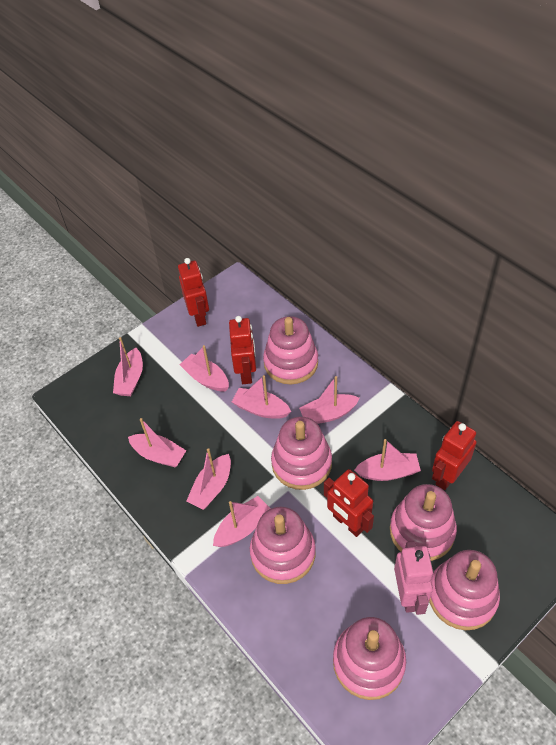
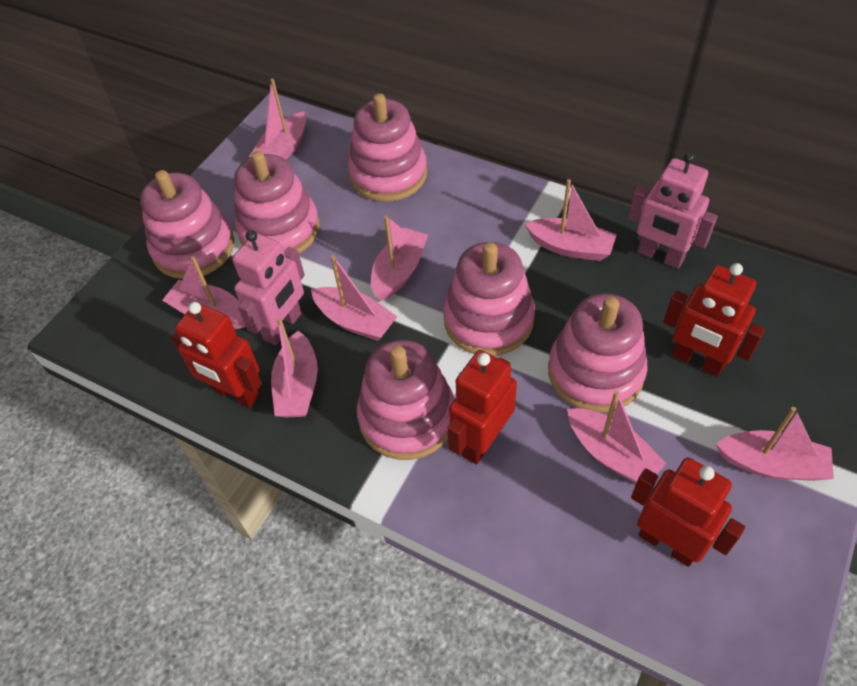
pink robot: 1 -> 2

